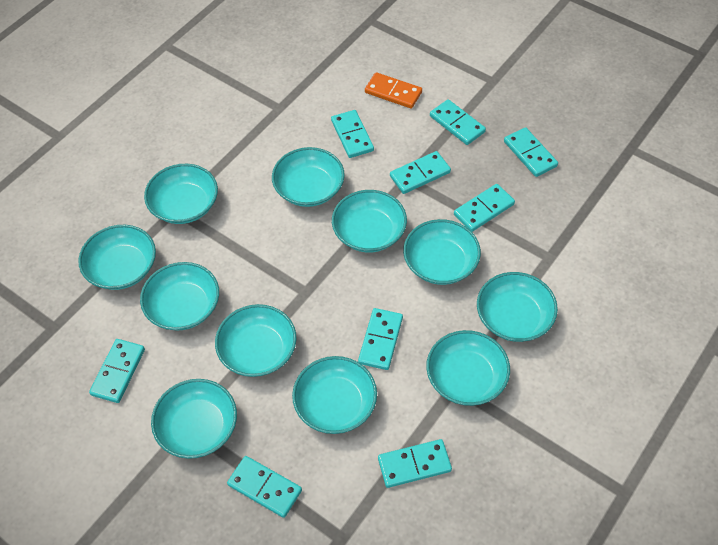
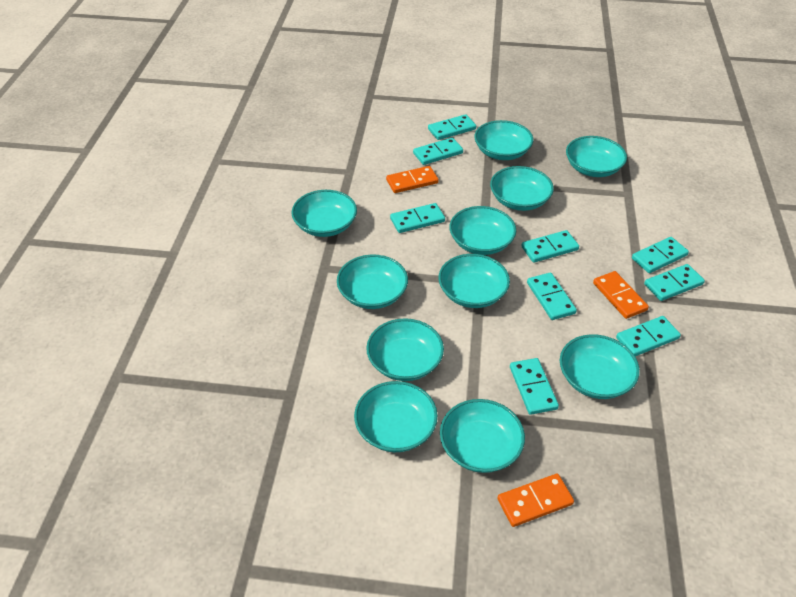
orange domino: 1 -> 3

